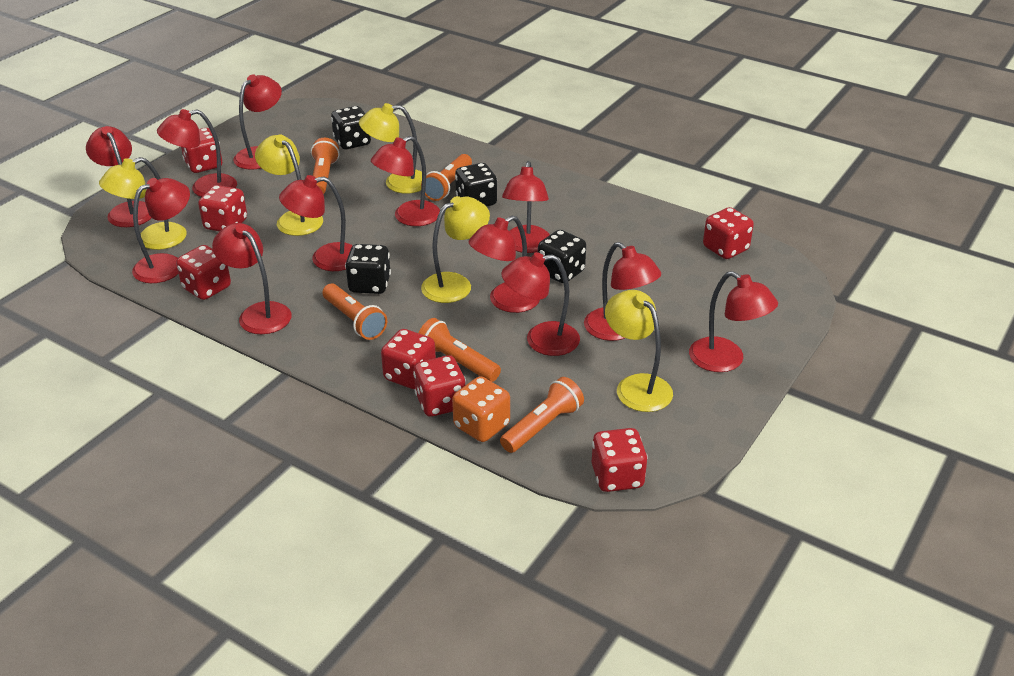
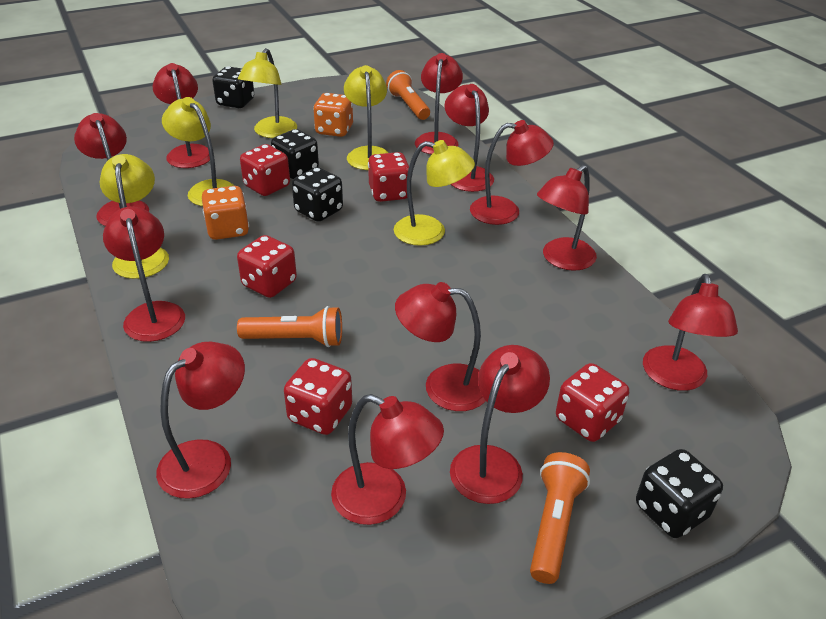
orange dice: 1 -> 2
orange flashlight: 5 -> 3
red dice: 7 -> 5

